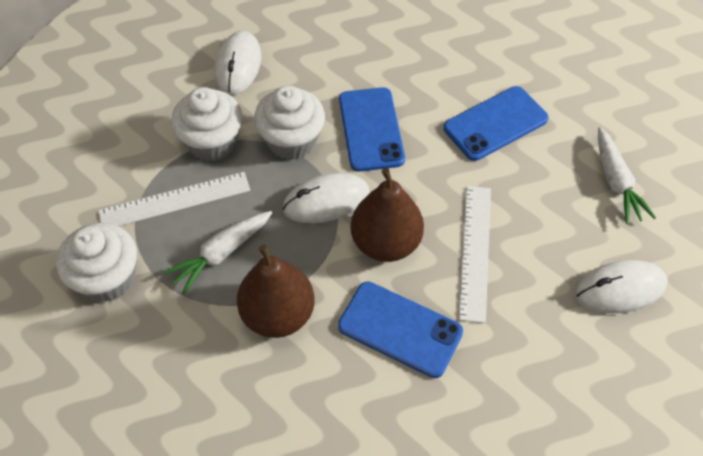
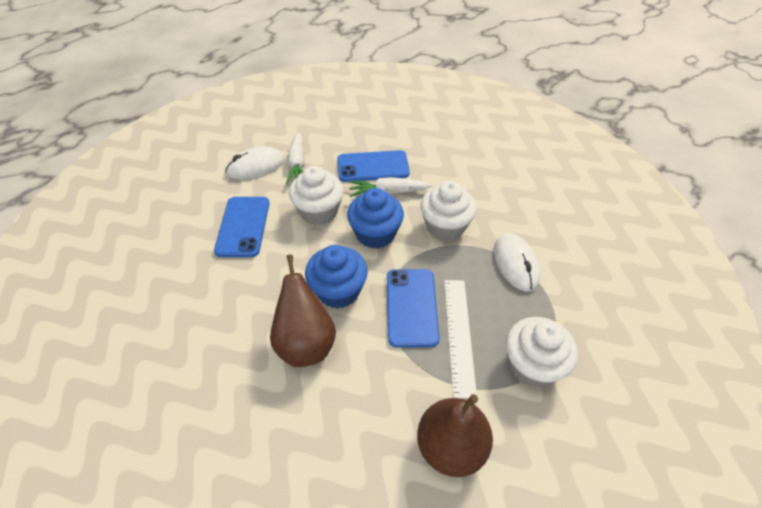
blue cupcake: 0 -> 2
white mouse: 3 -> 2
white ruler: 2 -> 1

